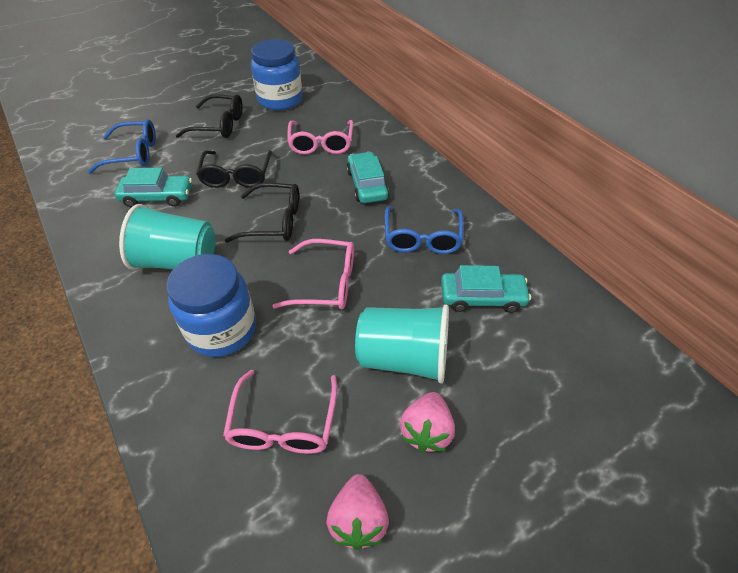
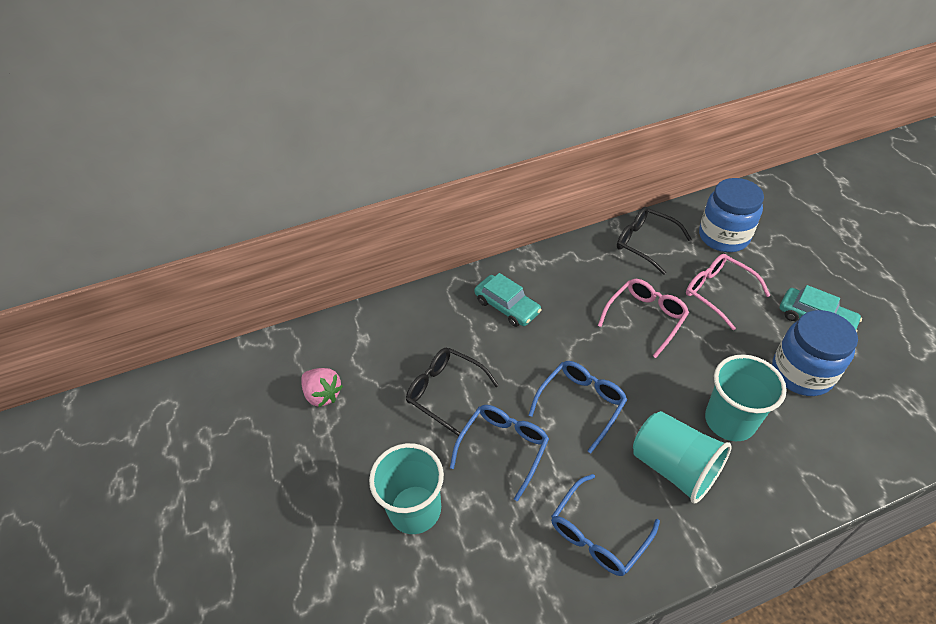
black glasses: 3 -> 2
blue glasses: 2 -> 3
pink glasses: 3 -> 2
pink strawberry: 2 -> 1
turquoise car: 3 -> 2
turquoise cup: 2 -> 3

